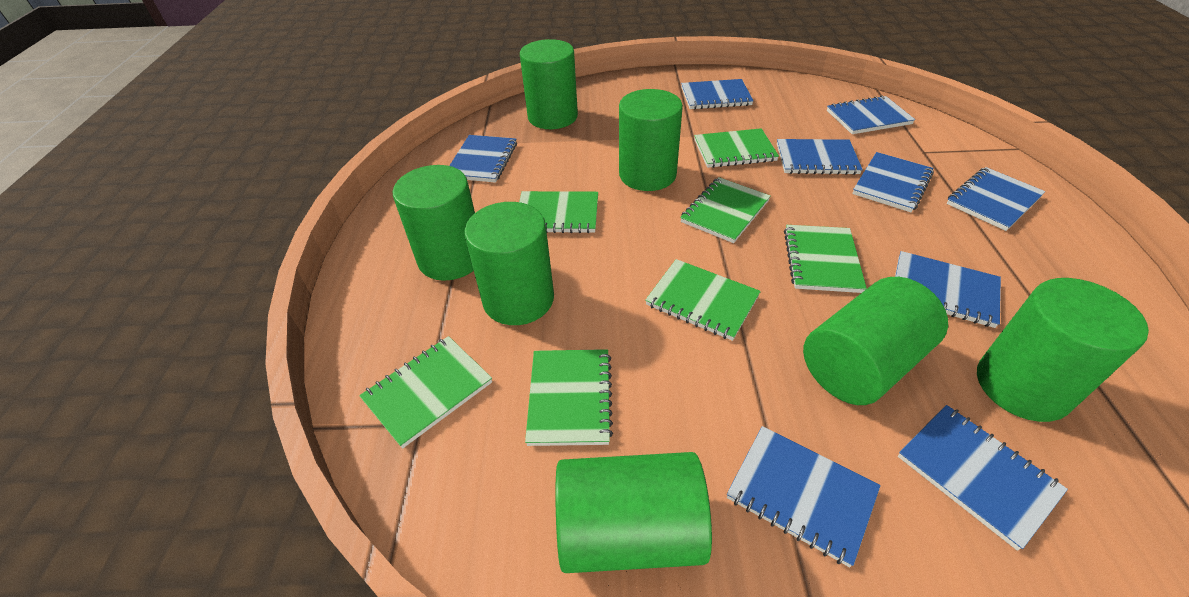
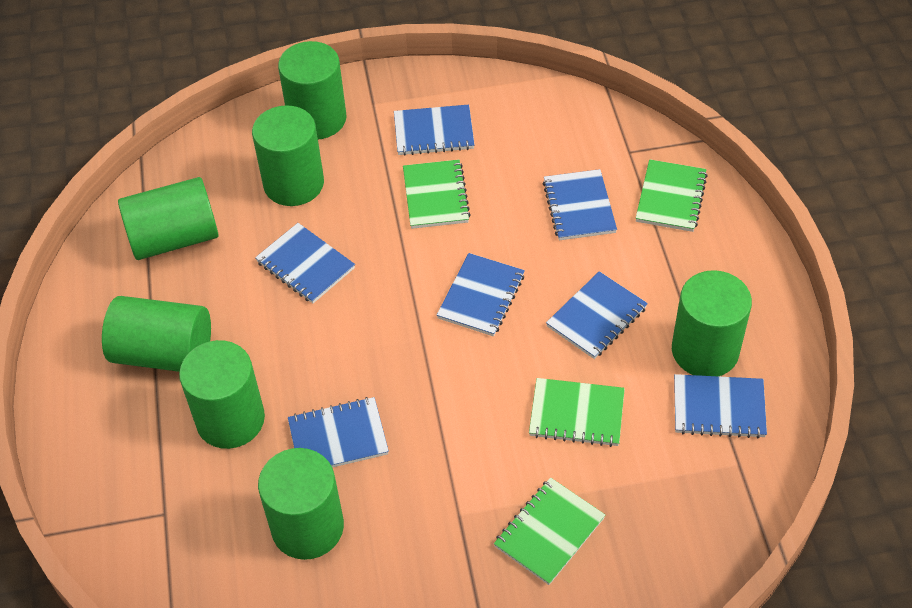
blue notebook: 9 -> 7
green notebook: 7 -> 4

